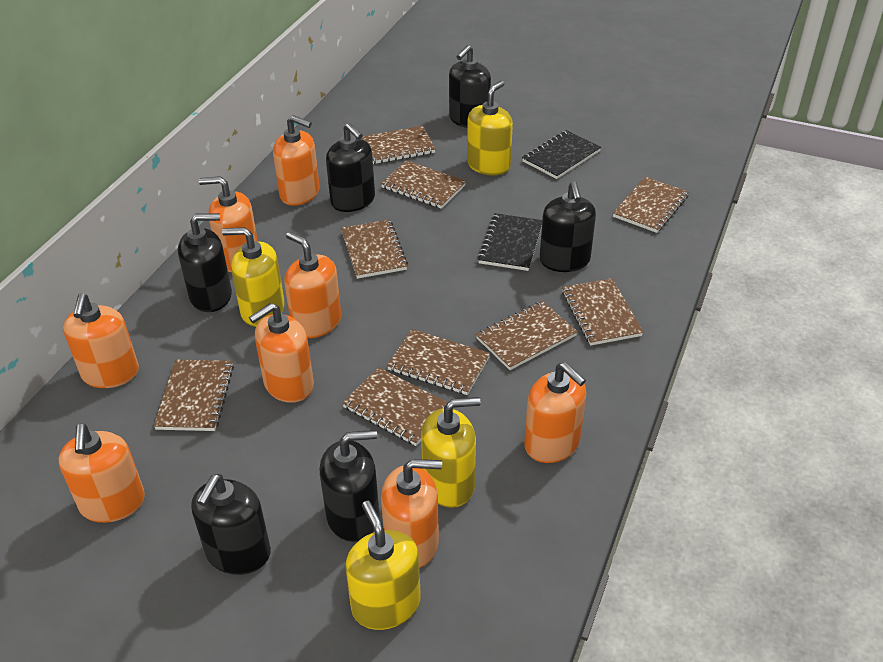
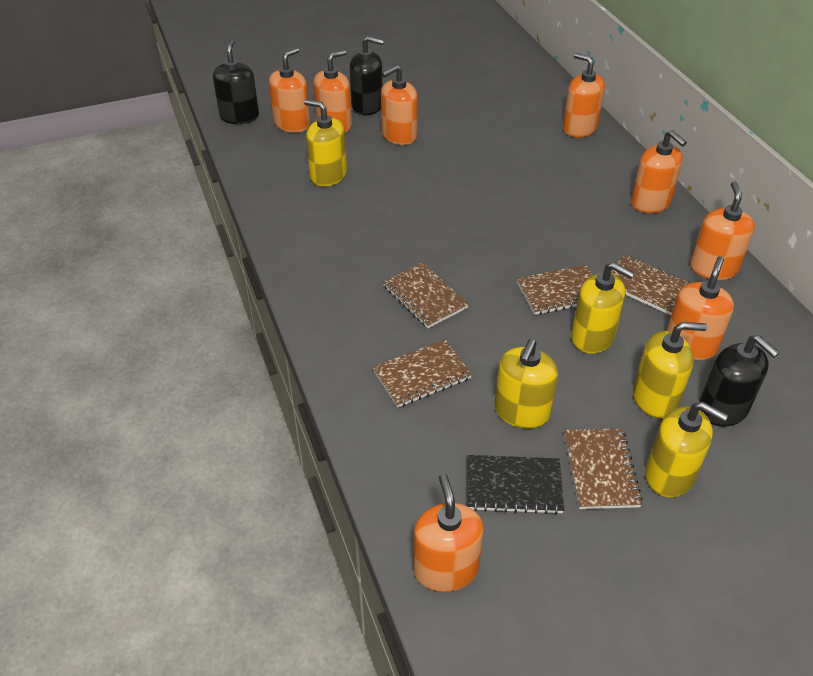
black notebook: 2 -> 1
black soap dispenser: 6 -> 3
brown notebook: 9 -> 5
yellow soap dispenser: 4 -> 5

